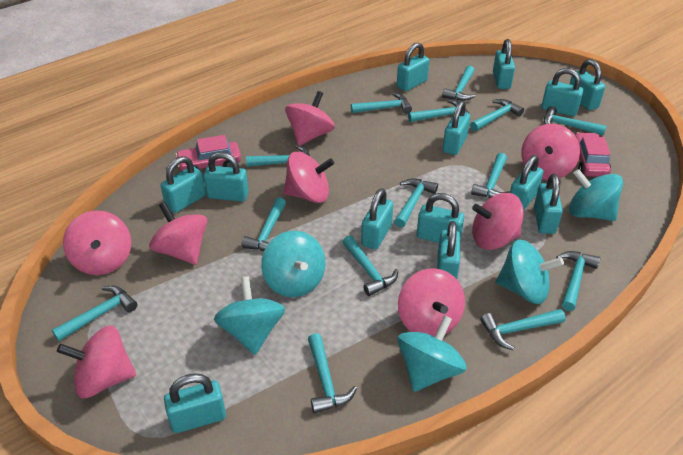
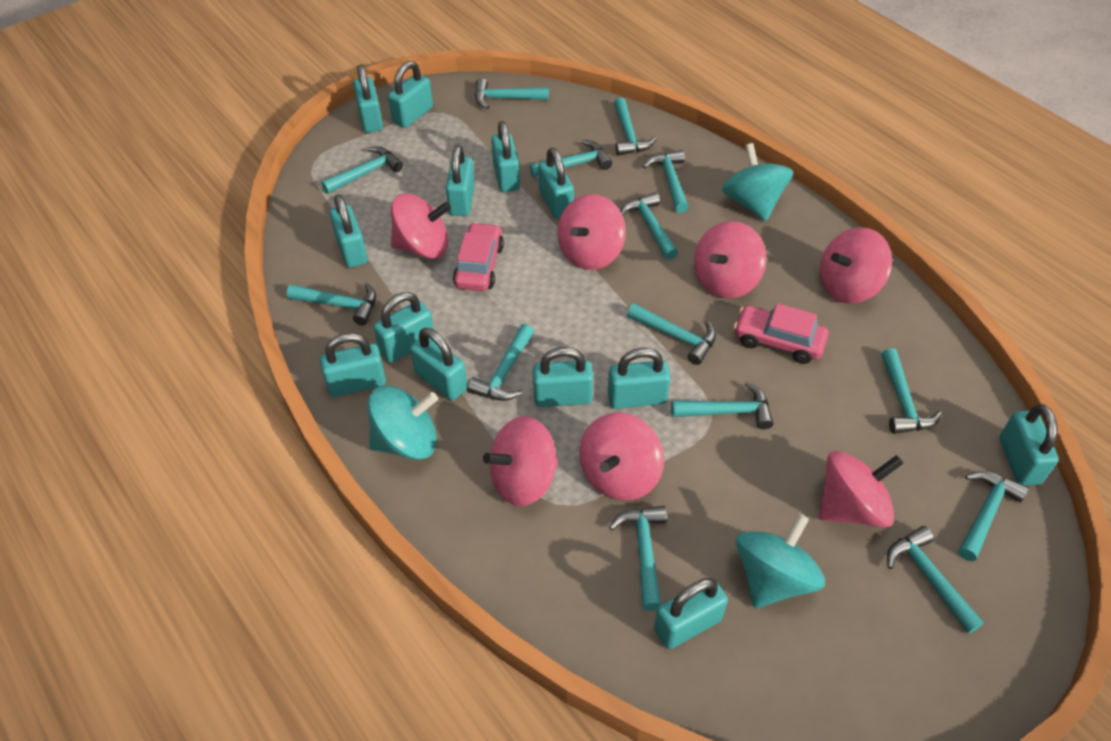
pink spinning top: 8 -> 7
turquoise spinning top: 5 -> 3

